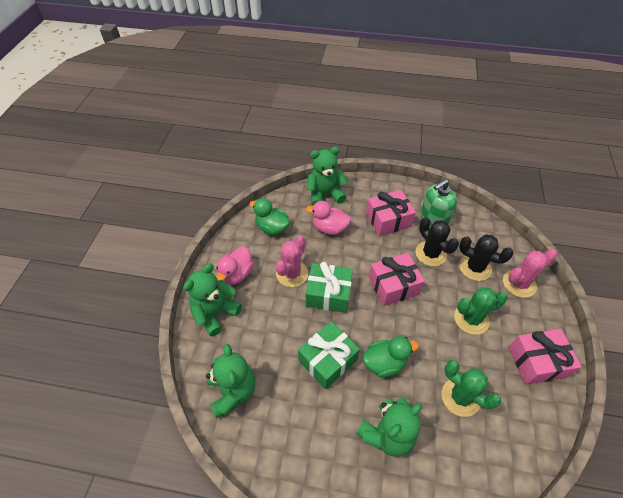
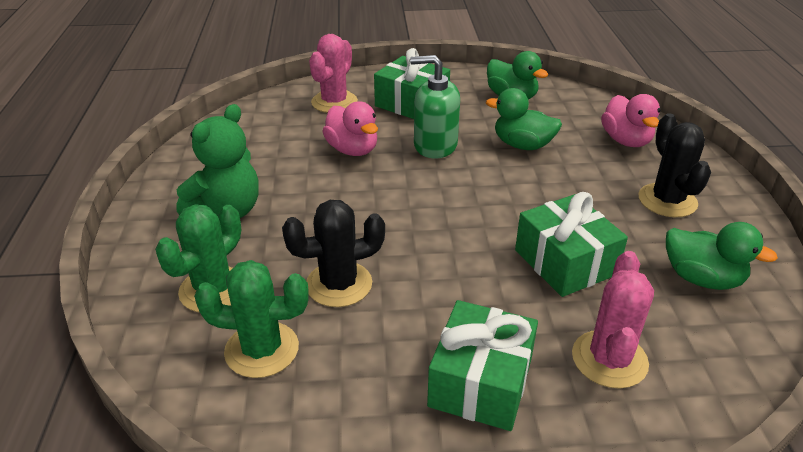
green duck: 2 -> 3
green gift: 2 -> 3
green teddy bear: 4 -> 1
pink gift: 3 -> 0

